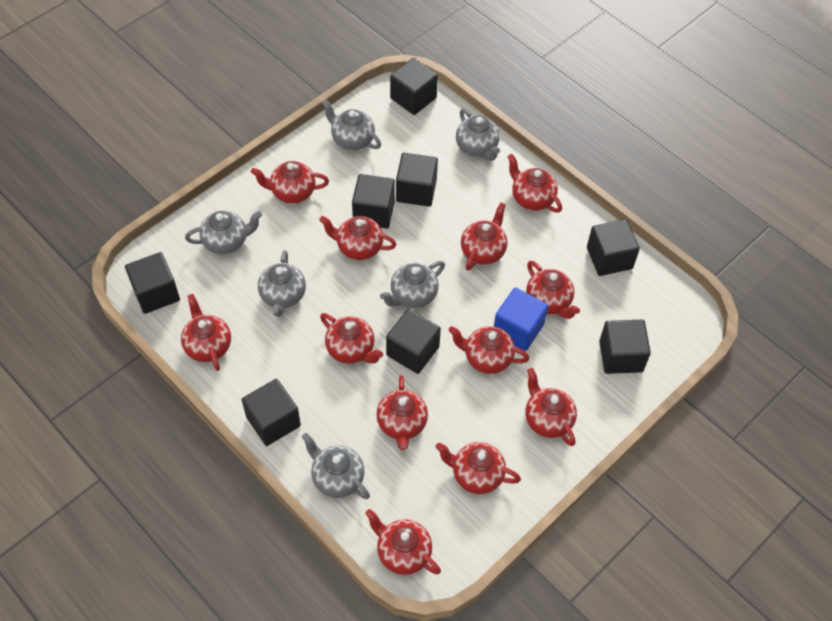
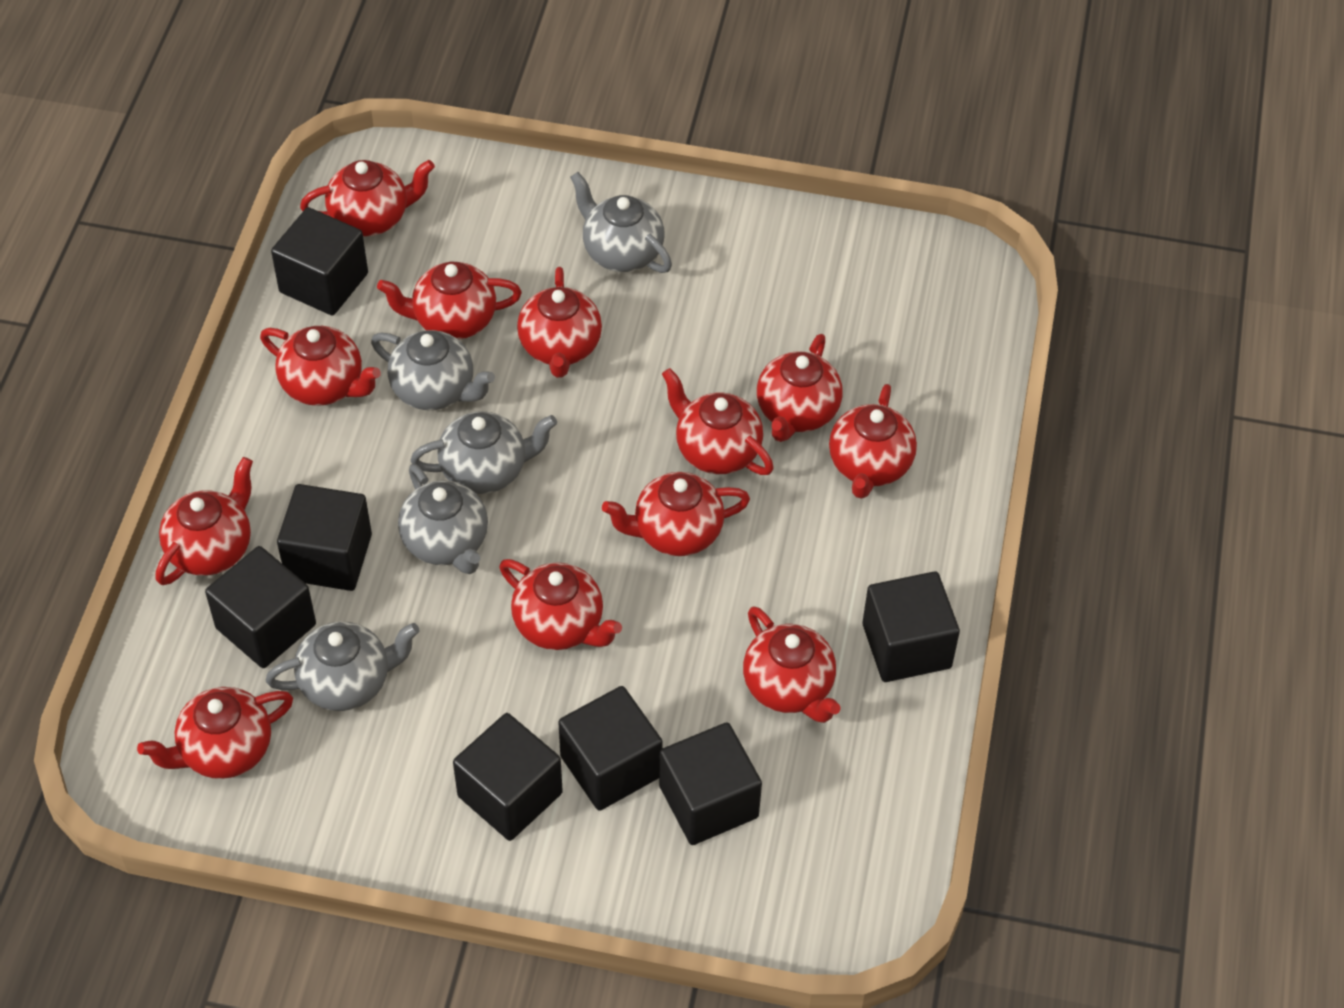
black cube: 8 -> 7
blue cube: 1 -> 0
grey teapot: 6 -> 5

